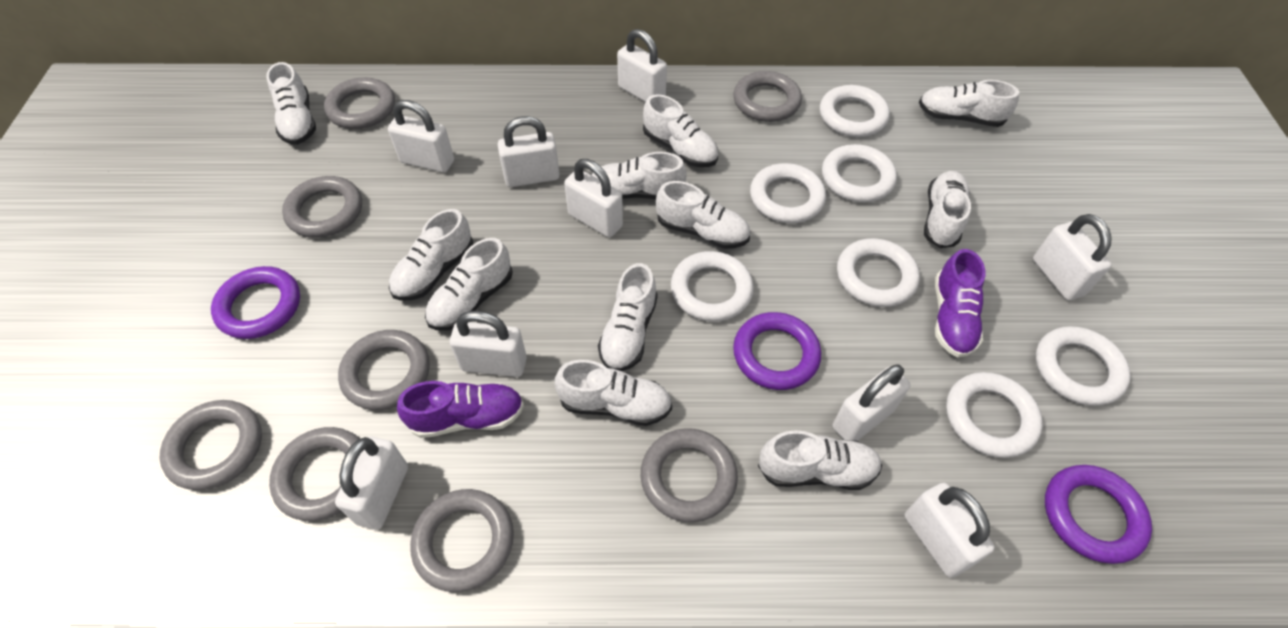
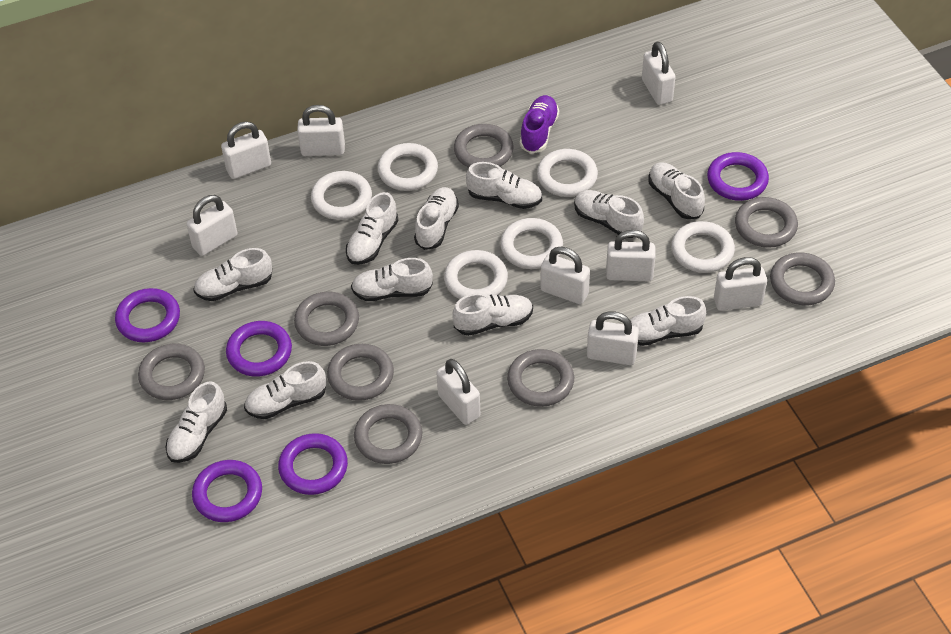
purple ring: 3 -> 5
purple shoe: 2 -> 1
white ring: 7 -> 6

